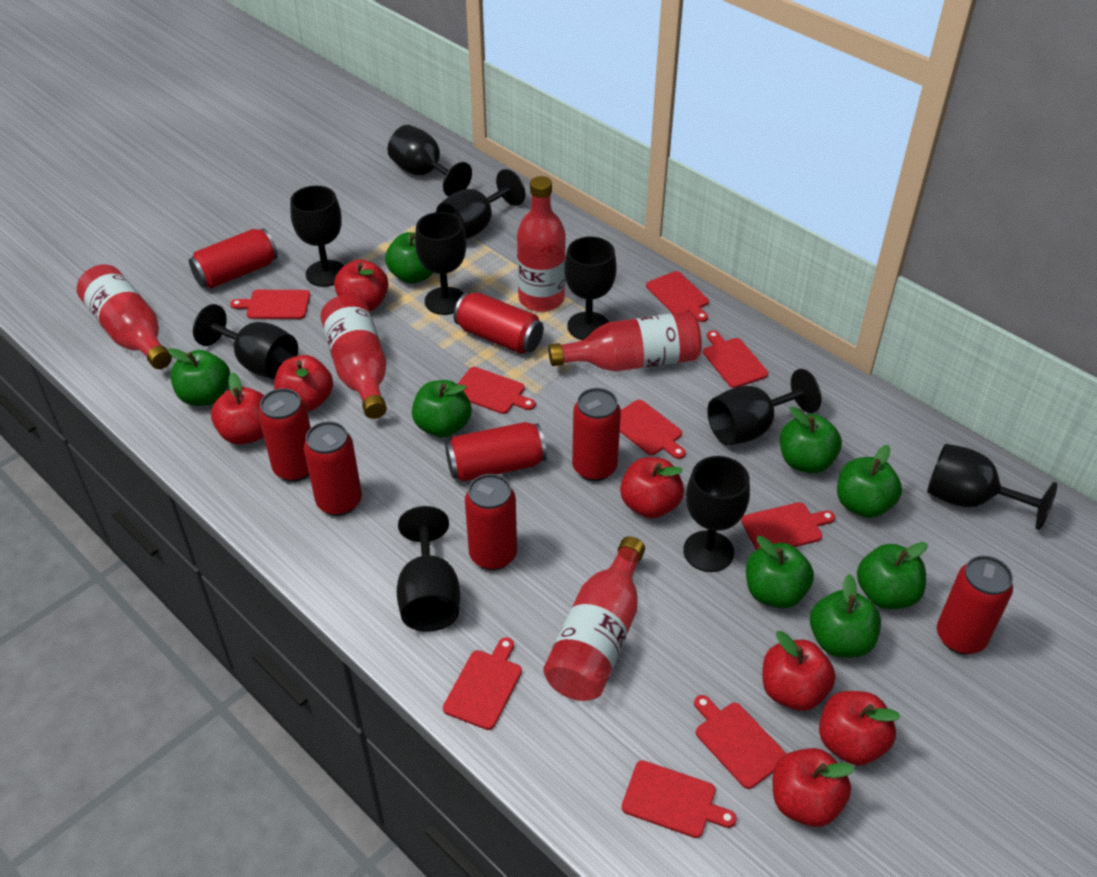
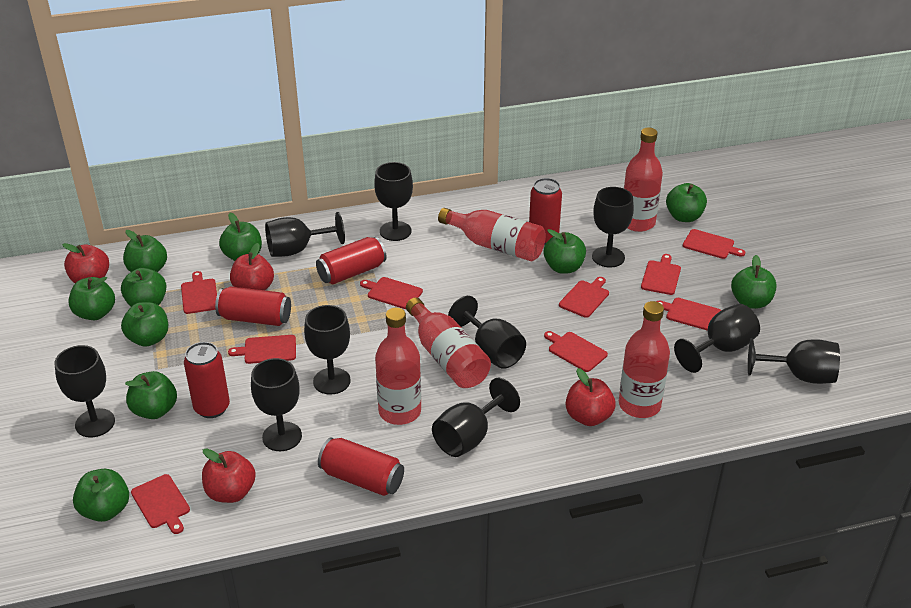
green apple: 8 -> 10
red apple: 7 -> 4
red can: 8 -> 5

